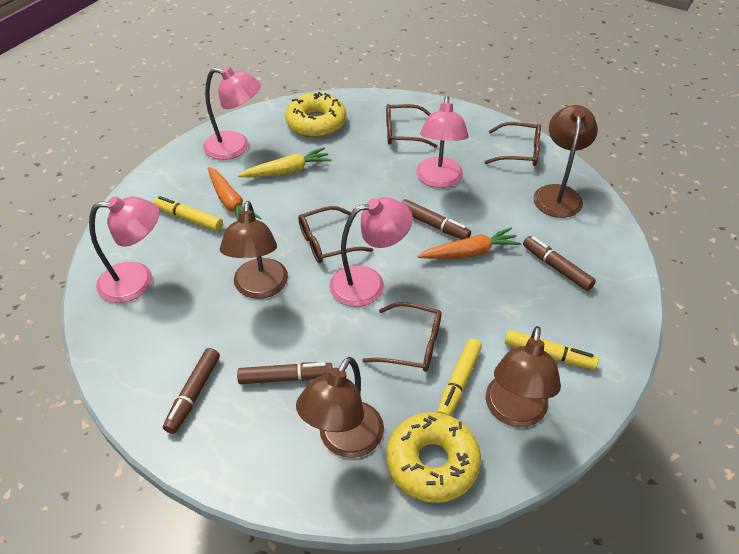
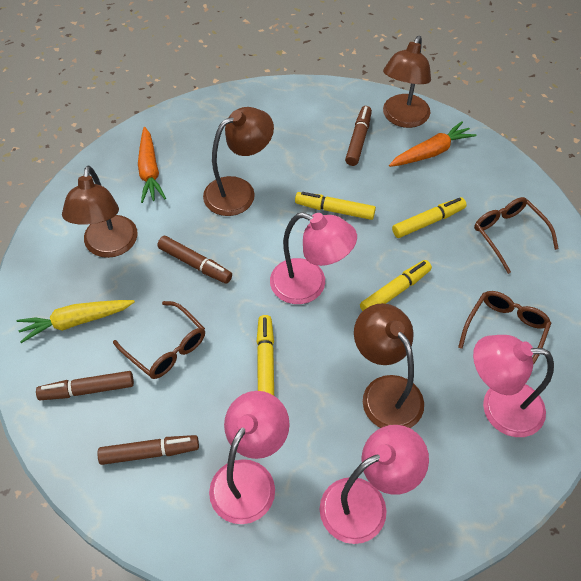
brown glasses: 4 -> 3
yellow donut: 2 -> 0
yellow marker: 3 -> 4

